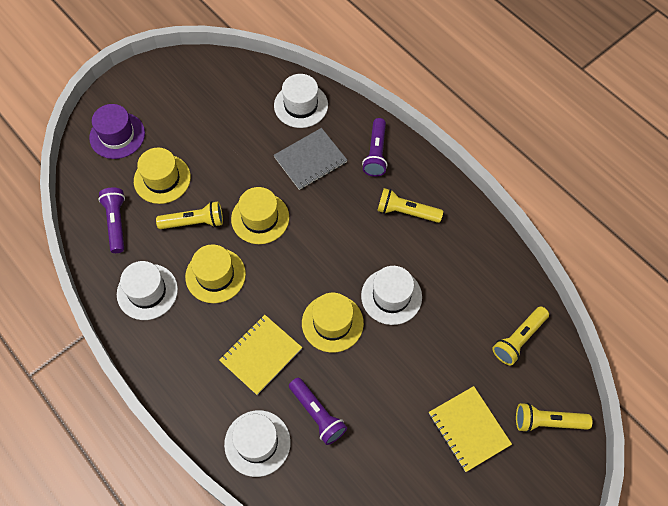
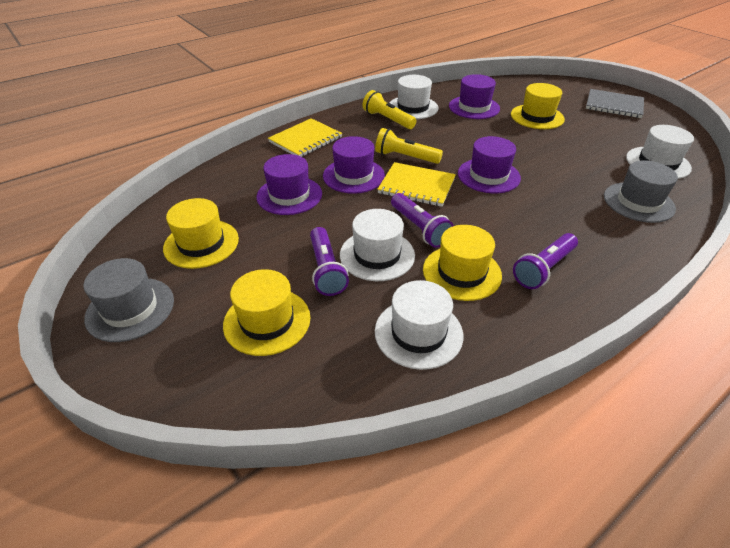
grey hat: 0 -> 2
purple hat: 1 -> 4
yellow flashlight: 4 -> 2

